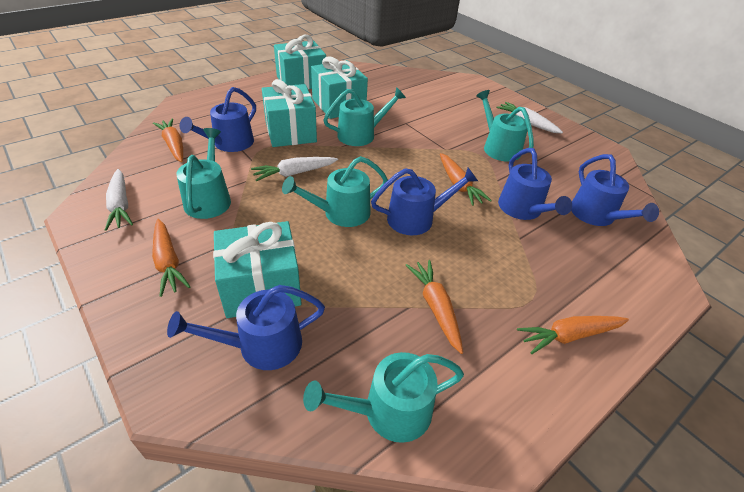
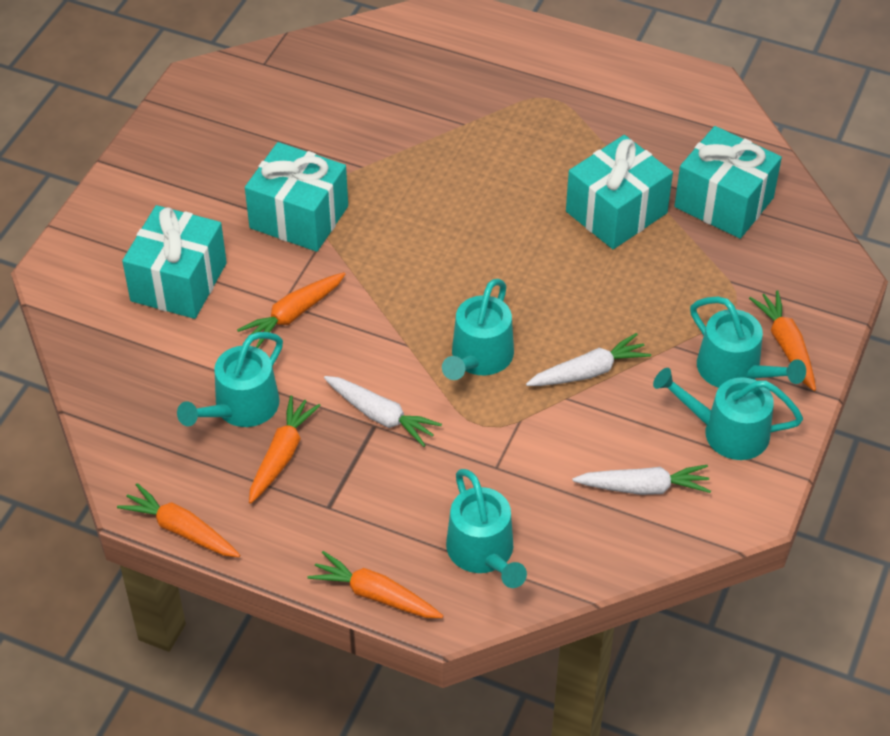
blue watering can: 5 -> 0

